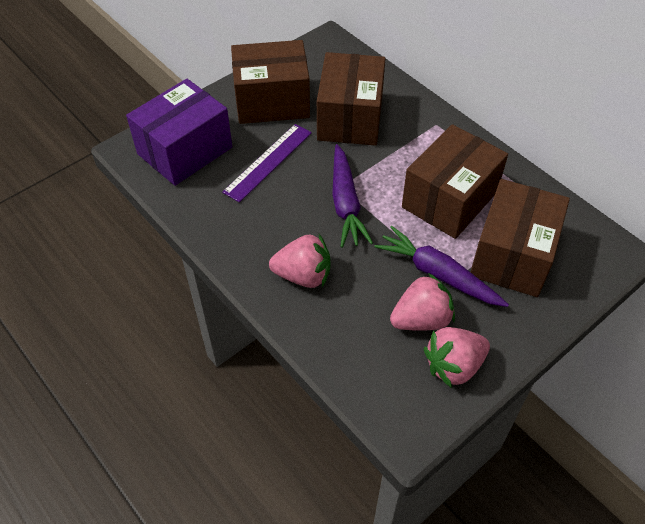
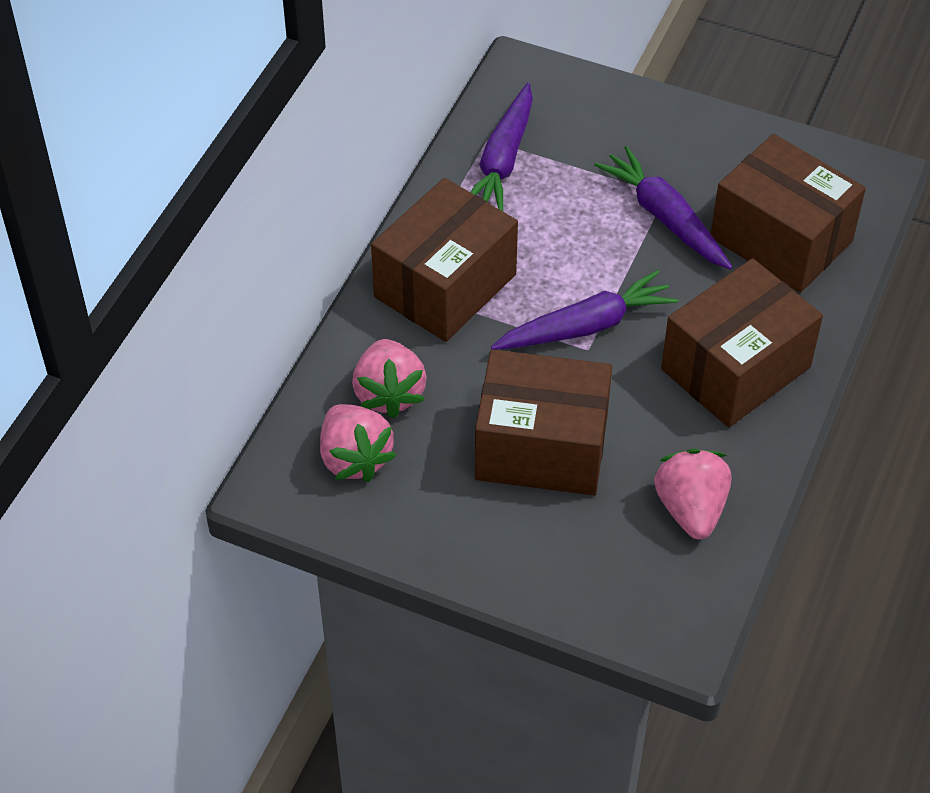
purple box: 1 -> 0
purple carrot: 2 -> 3
purple ruler: 1 -> 0

